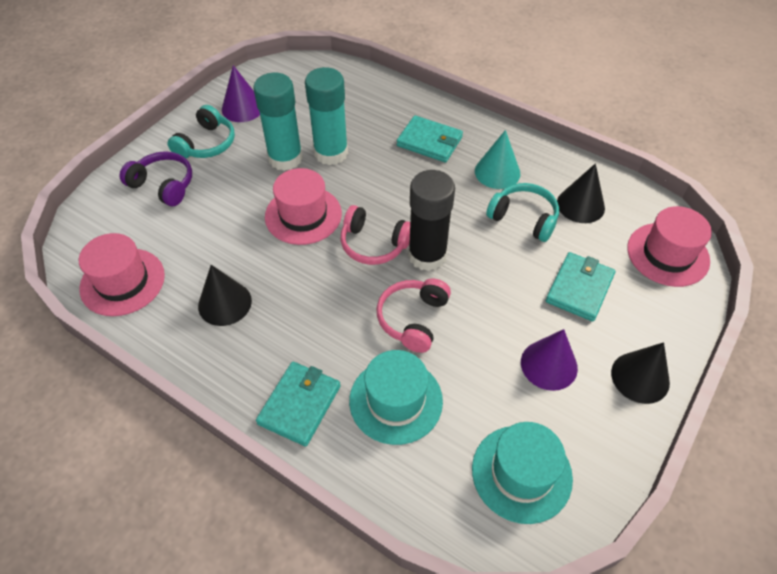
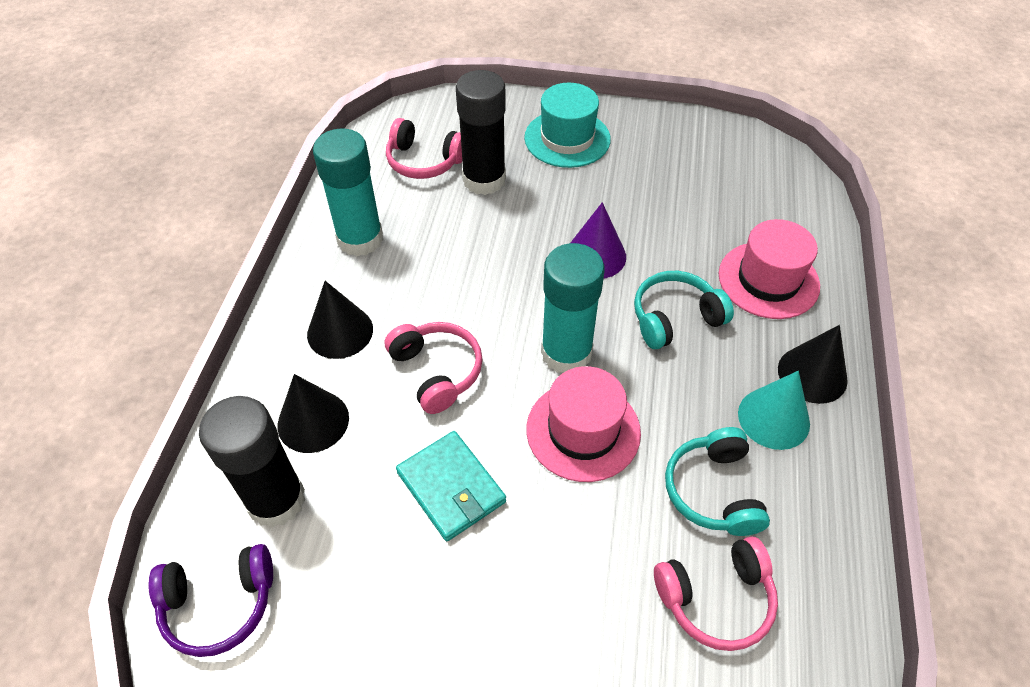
black glue stick: 1 -> 2
pink hat: 3 -> 2
pink headphones: 2 -> 3
purple cone: 2 -> 1
turquoise hat: 2 -> 1
turquoise wallet: 3 -> 1

